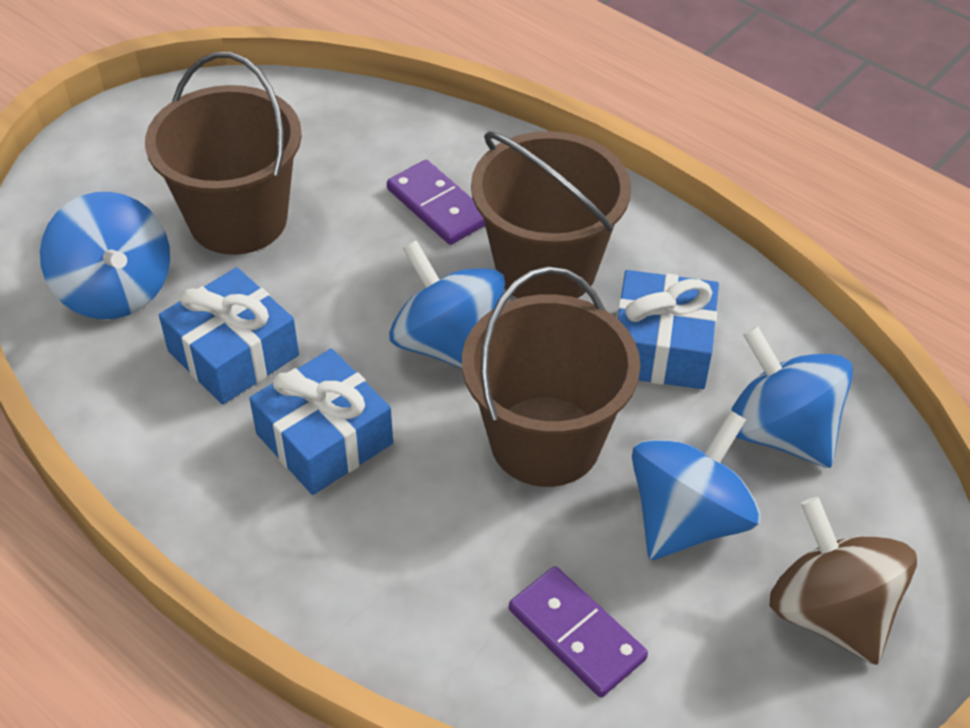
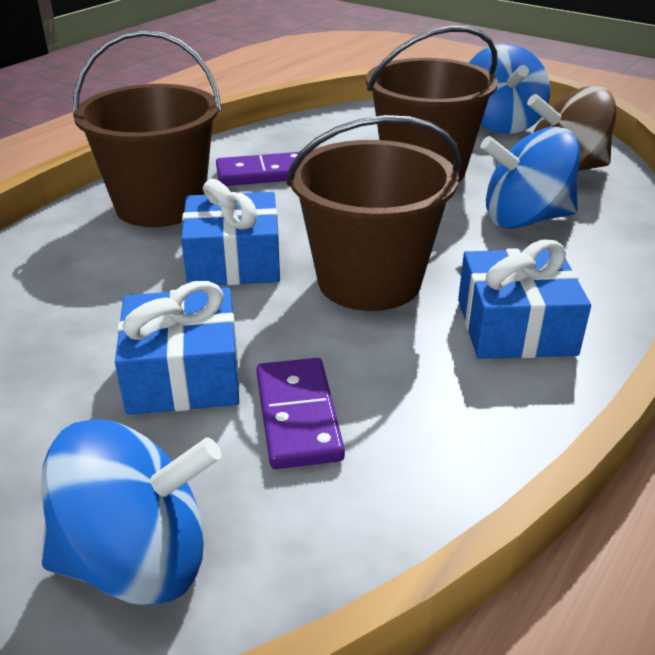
blue spinning top: 4 -> 3

